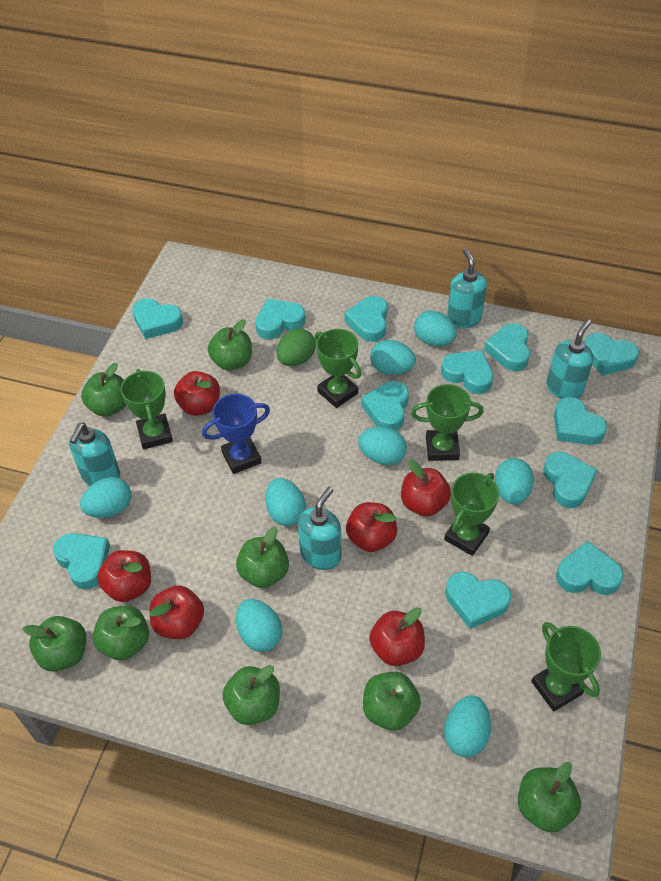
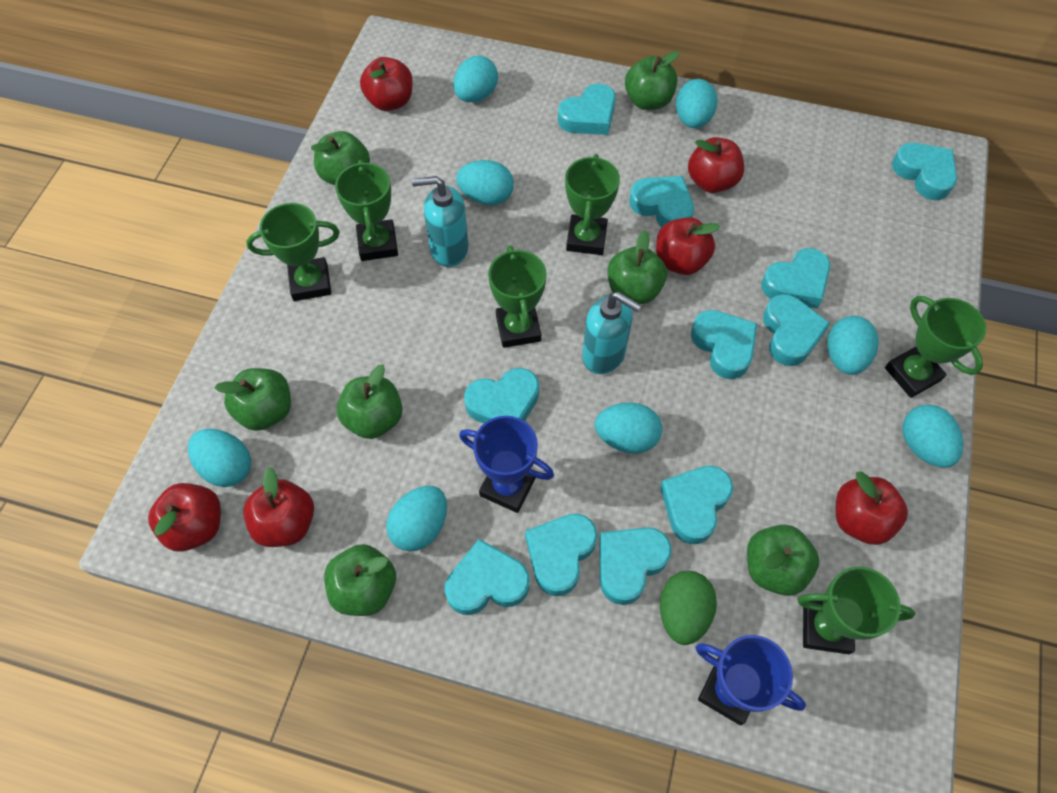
blue trophy: 1 -> 2
green apple: 8 -> 7
green trophy: 5 -> 6
turquoise heart: 12 -> 11
turquoise soap dispenser: 4 -> 2

